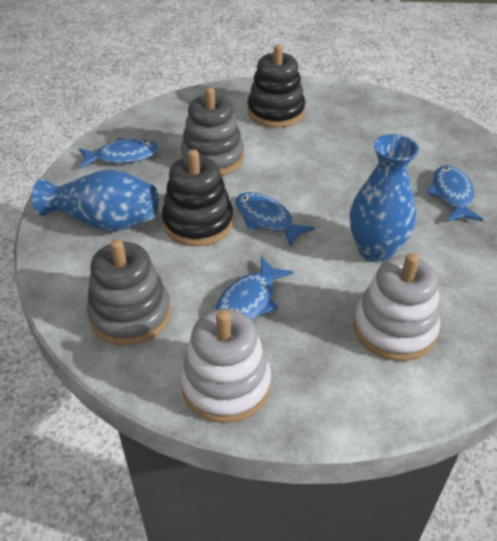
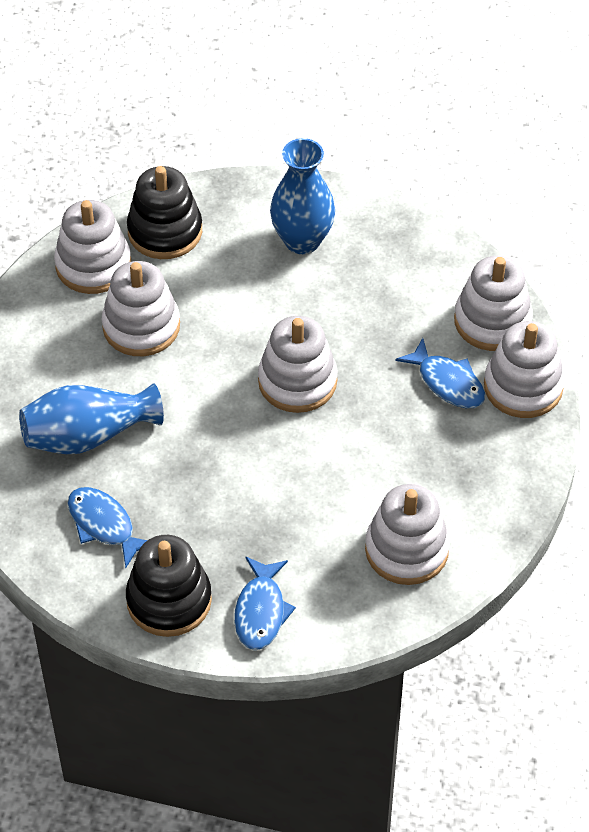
blue fish: 4 -> 3
grey stacking toy: 2 -> 0
white stacking toy: 2 -> 6

